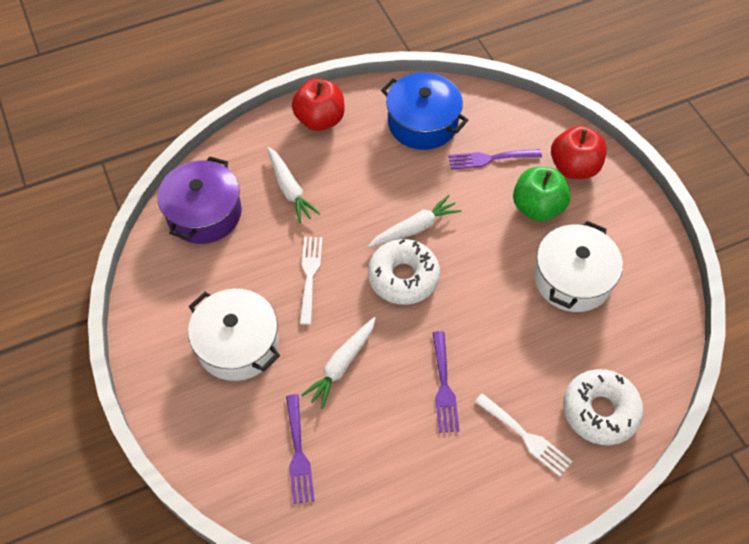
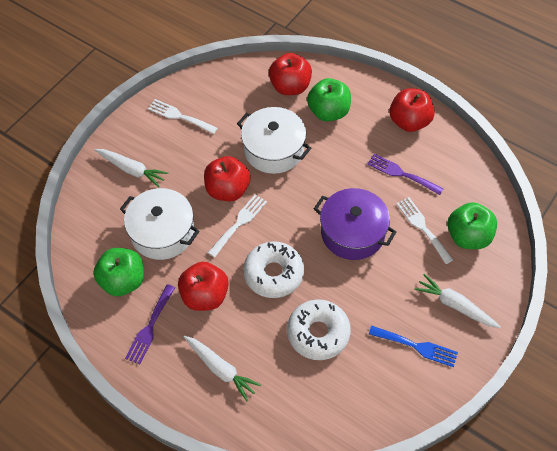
blue fork: 0 -> 1
blue pot: 1 -> 0
green apple: 1 -> 3
purple fork: 3 -> 2
red apple: 2 -> 4
white fork: 2 -> 3

